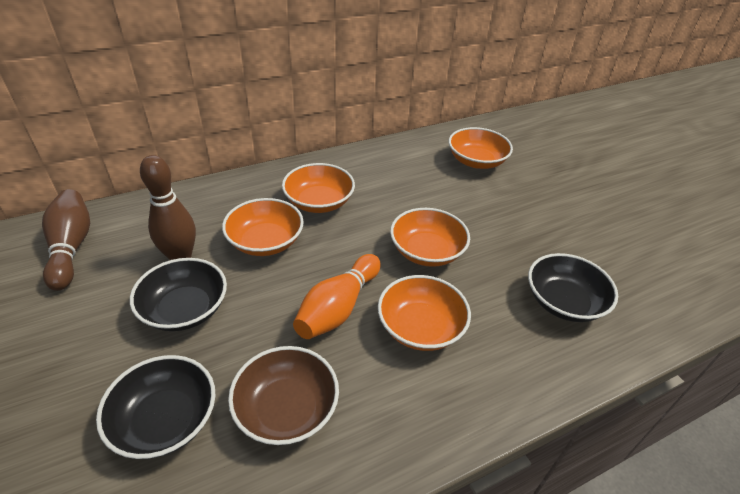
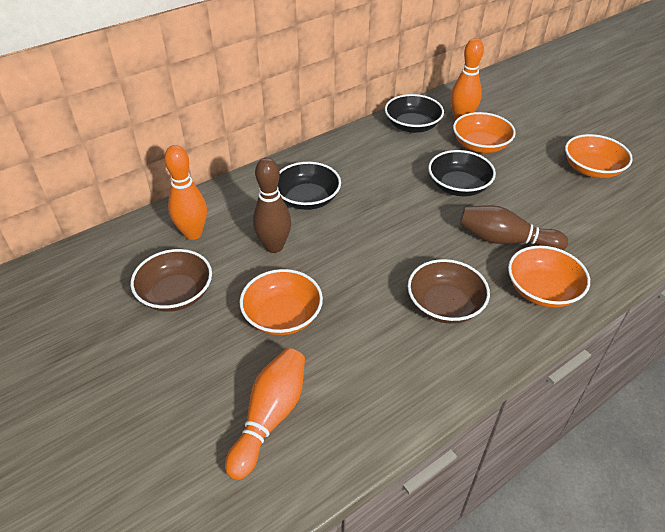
brown bowl: 1 -> 2
orange bowl: 5 -> 4
orange bowling pin: 1 -> 3

